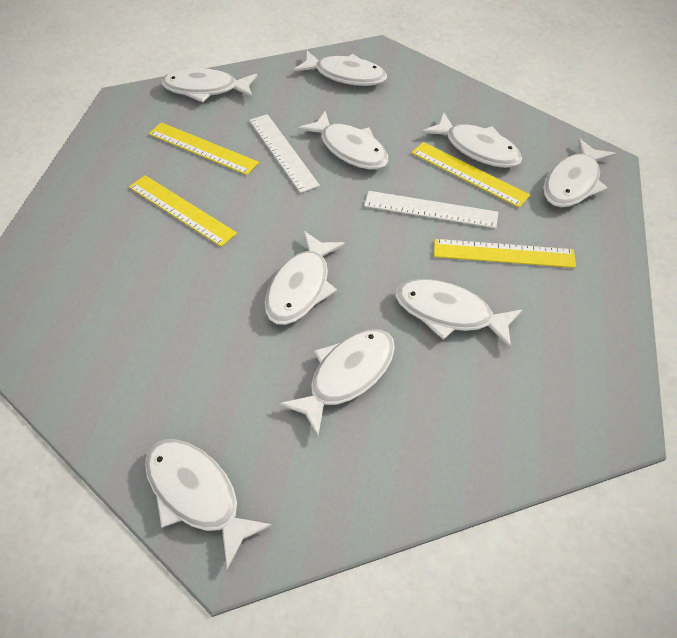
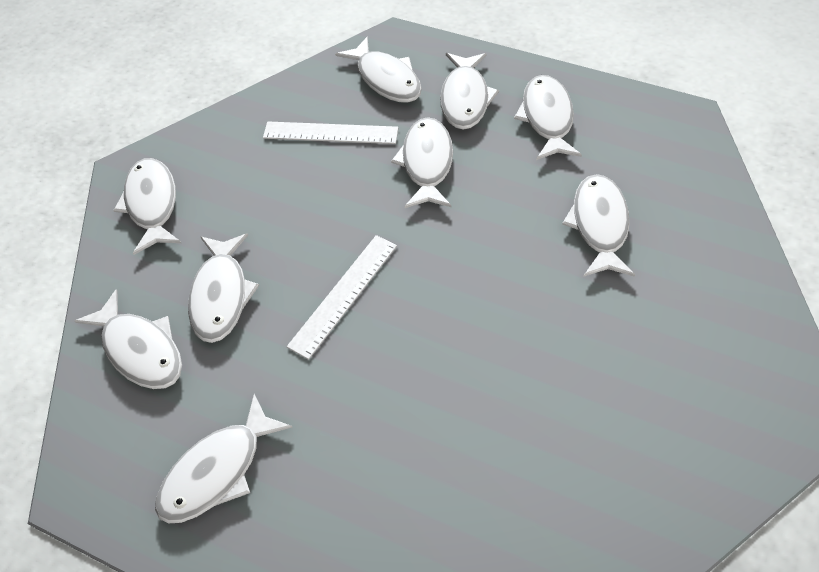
yellow ruler: 4 -> 0

